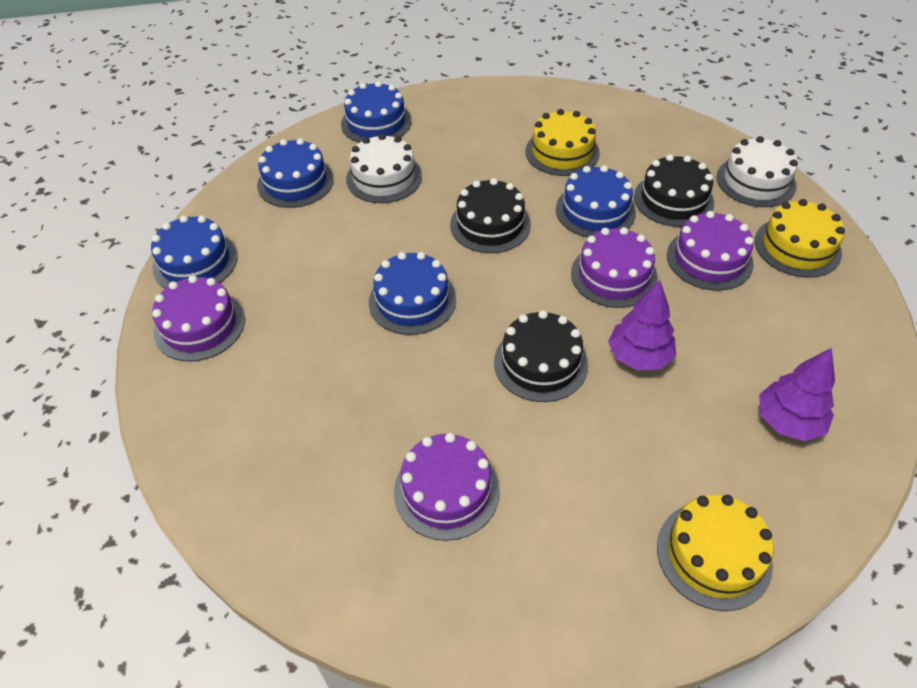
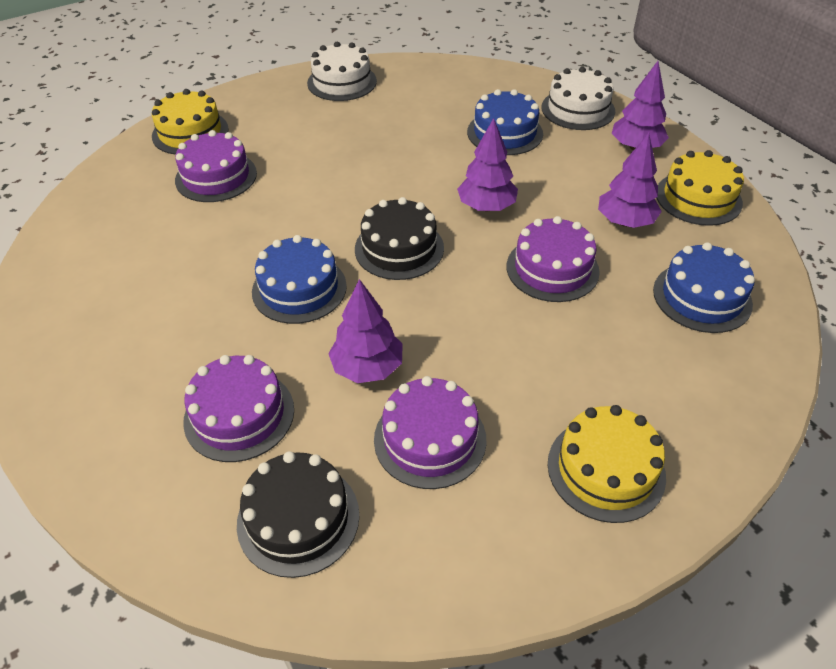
black cake: 3 -> 2
blue cake: 5 -> 3
purple tree: 2 -> 4

